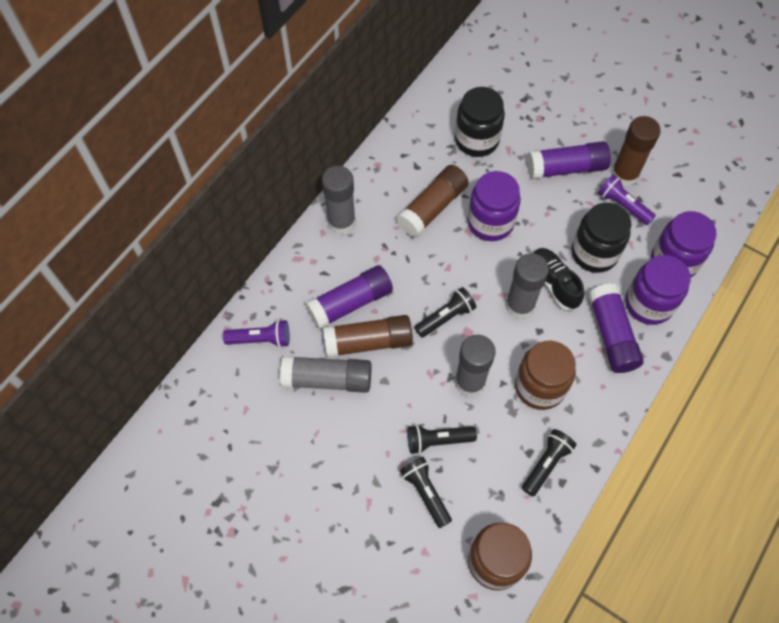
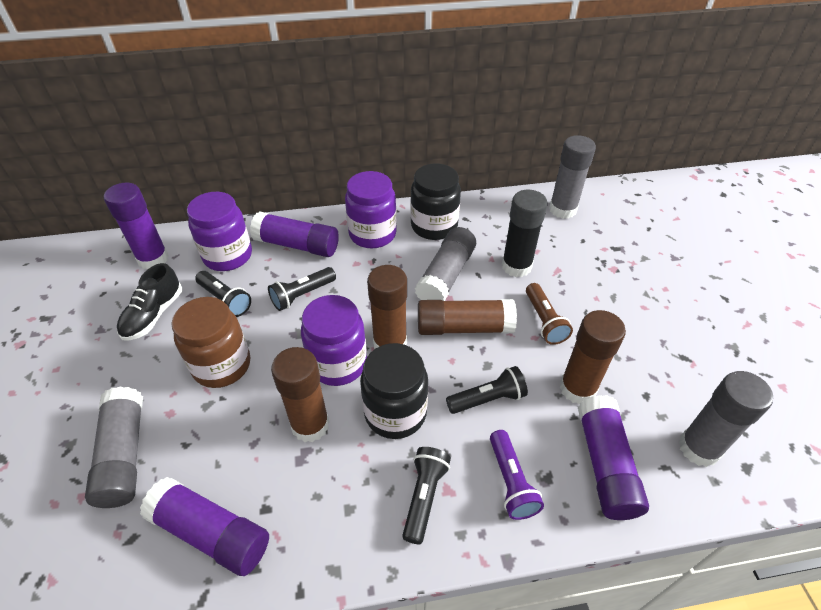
black glue stick: 0 -> 1
brown flashlight: 0 -> 1
brown glue stick: 3 -> 4
brown jar: 2 -> 1
purple flashlight: 2 -> 1
purple glue stick: 3 -> 4

